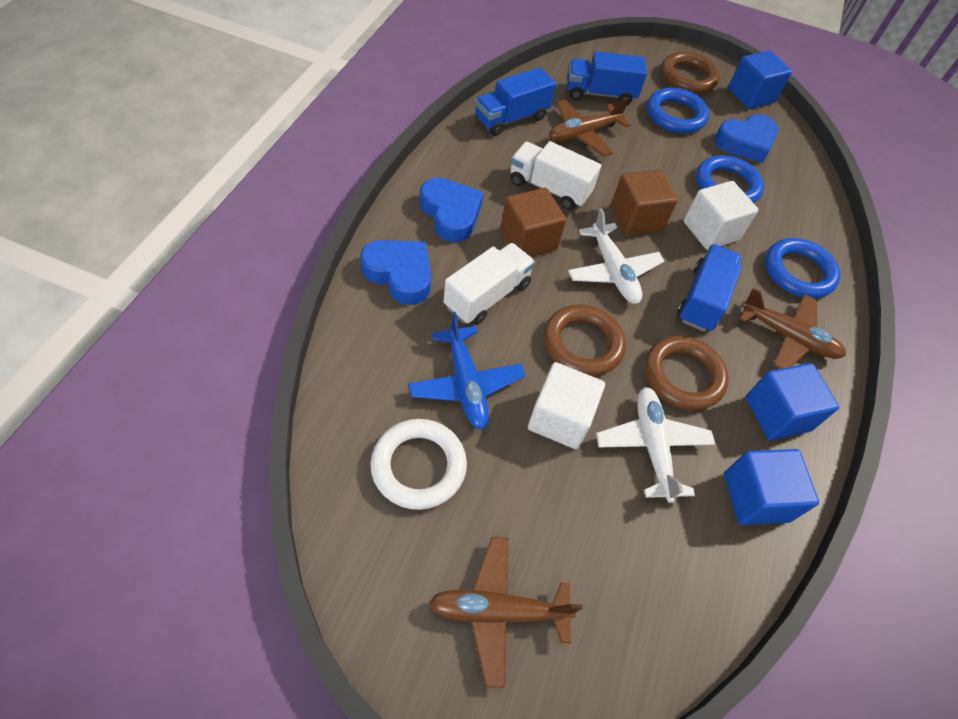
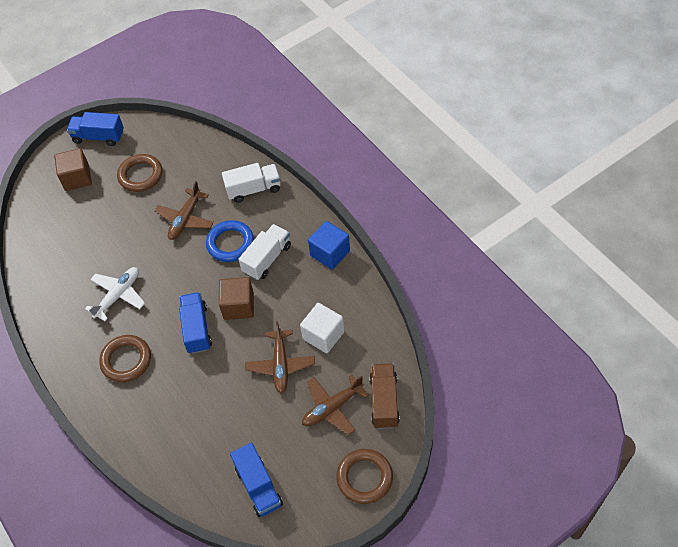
blue cube: 3 -> 1
blue heart: 3 -> 0
blue plane: 1 -> 0
blue ring: 3 -> 1
brown truck: 0 -> 1
white cube: 2 -> 1
white plane: 2 -> 1
white ring: 1 -> 0

